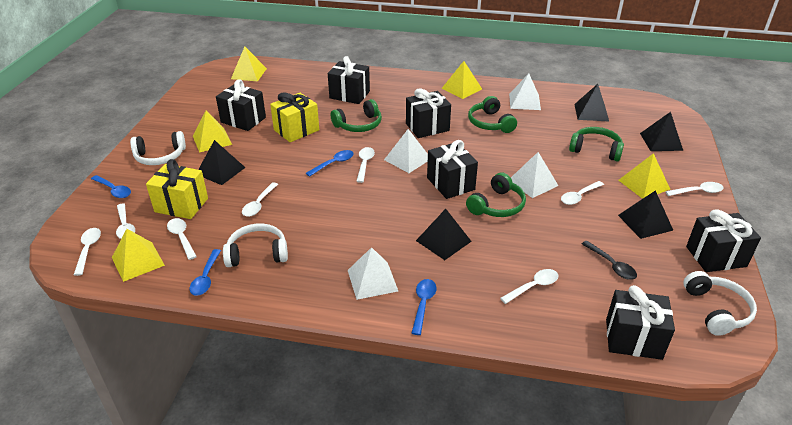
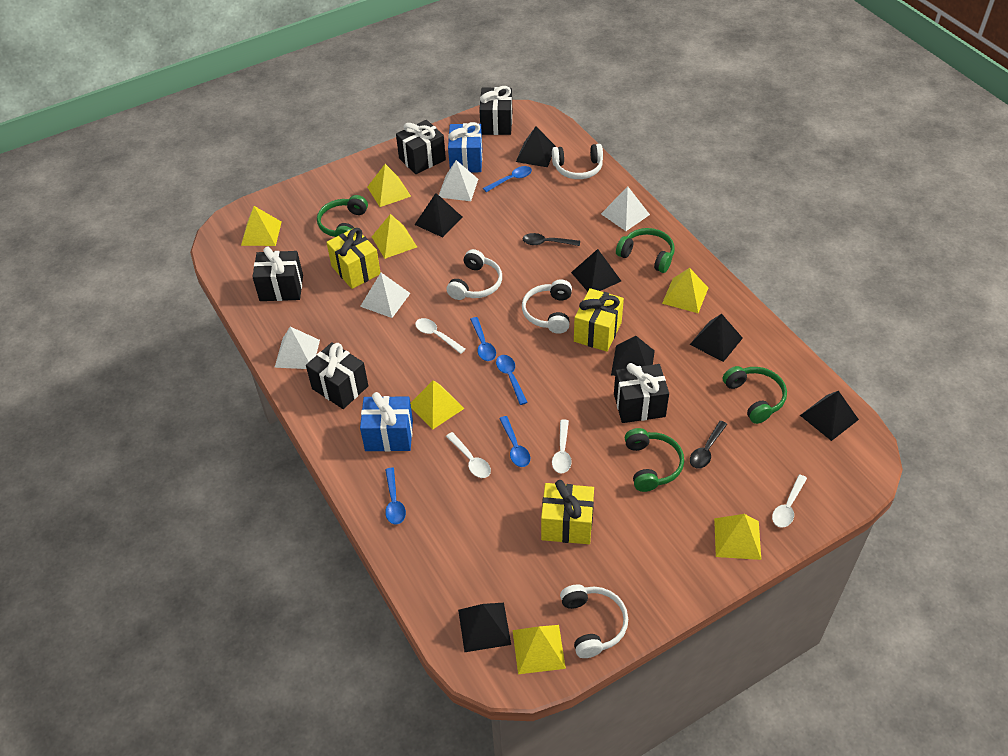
black gift: 6 -> 5
black pyramid: 5 -> 7
black spoon: 1 -> 2
blue gift: 0 -> 2
blue spoon: 4 -> 5
white headphones: 3 -> 4
white spoon: 8 -> 4
yellow gift: 2 -> 3
yellow pyramid: 5 -> 7

